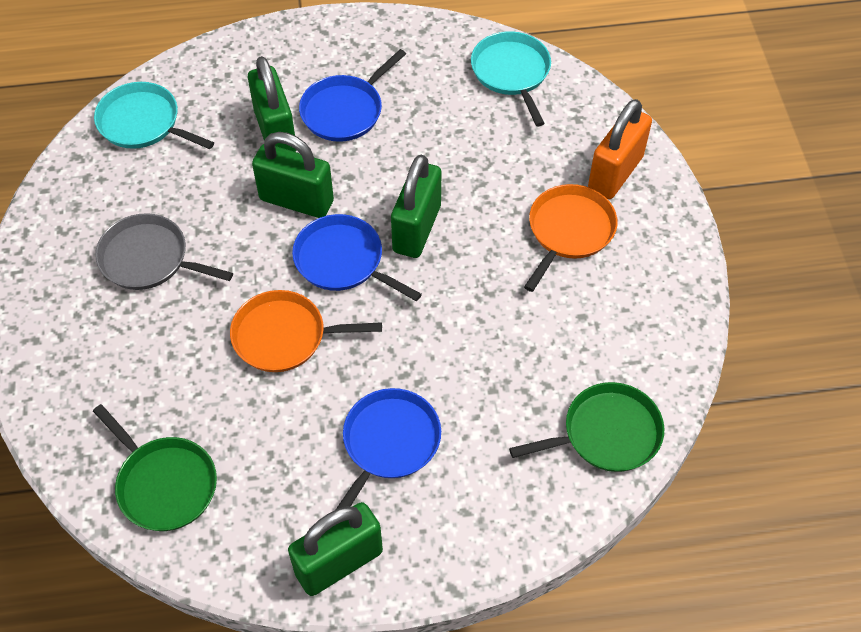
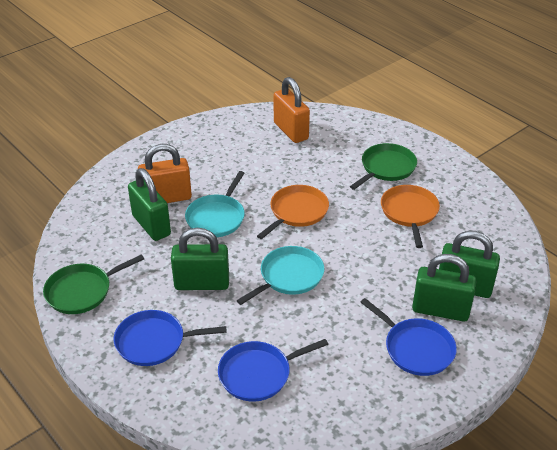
grey pan: 1 -> 0
orange padlock: 1 -> 2

